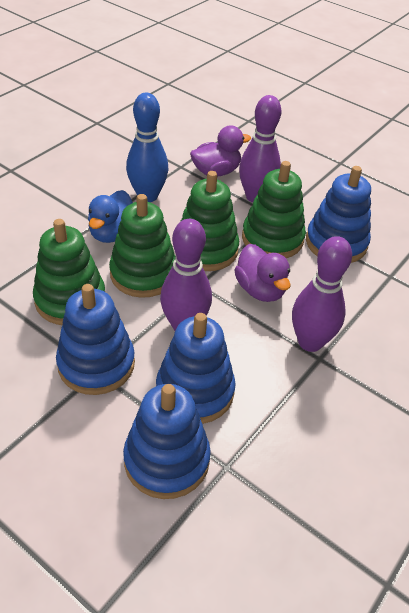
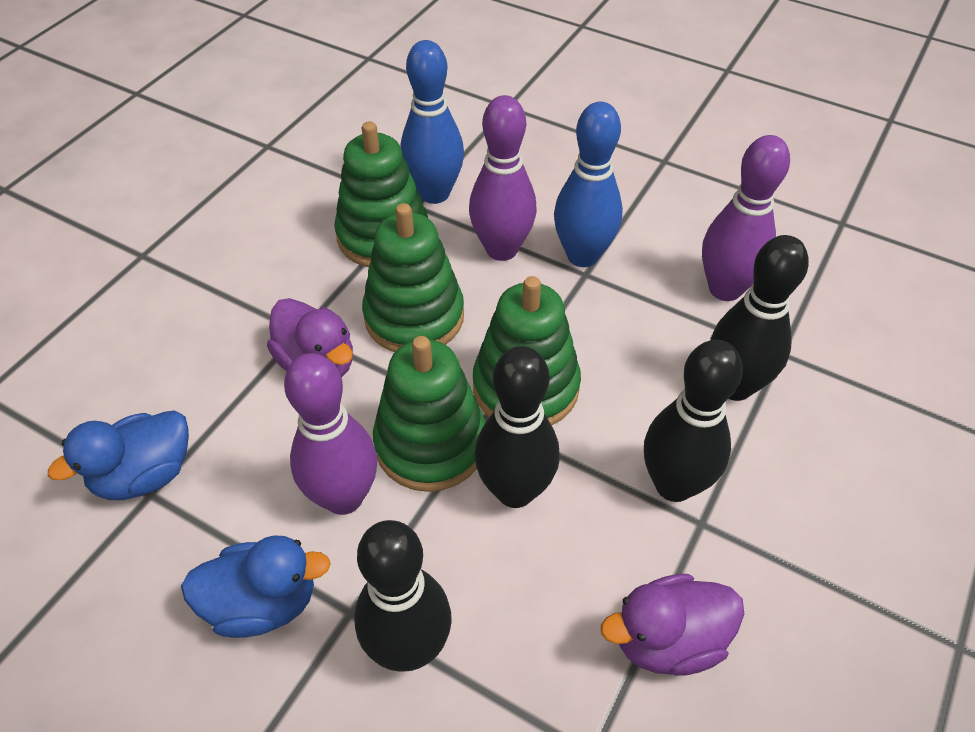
black bowling pin: 0 -> 4
blue bowling pin: 1 -> 2
blue duck: 1 -> 2
blue stacking toy: 4 -> 0

